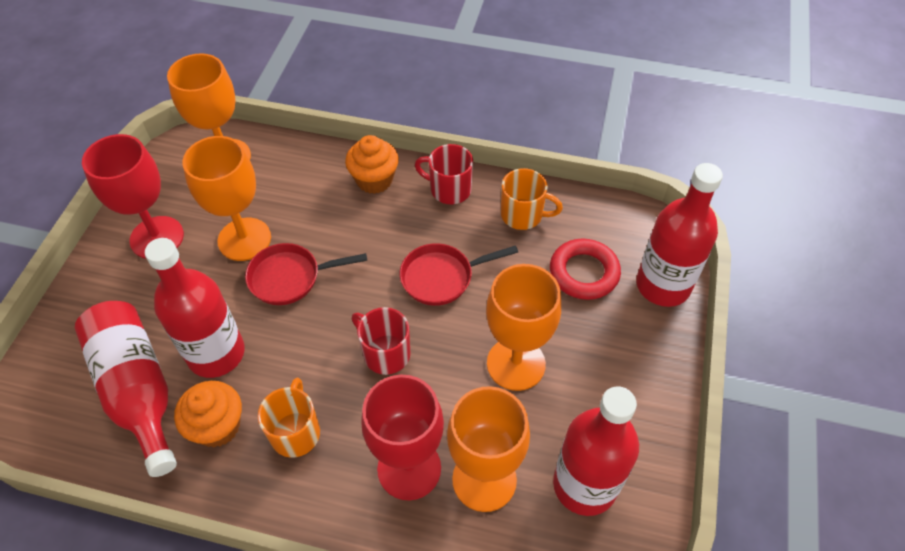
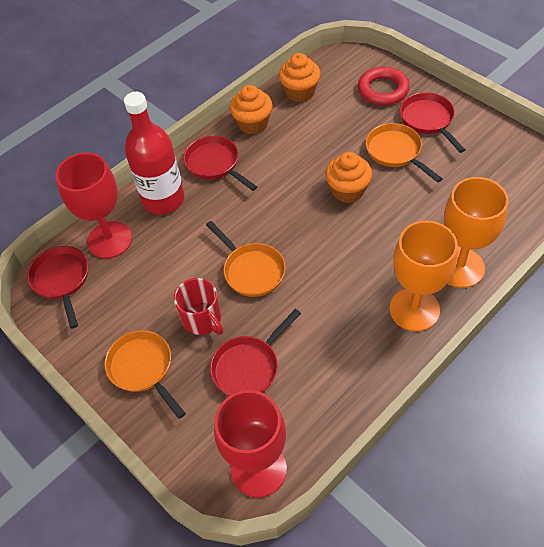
orange cupcake: 2 -> 3
orange goblet: 4 -> 2
orange mug: 2 -> 0
orange pan: 0 -> 3
red bottle: 4 -> 1
red mug: 2 -> 1
red pan: 2 -> 4

